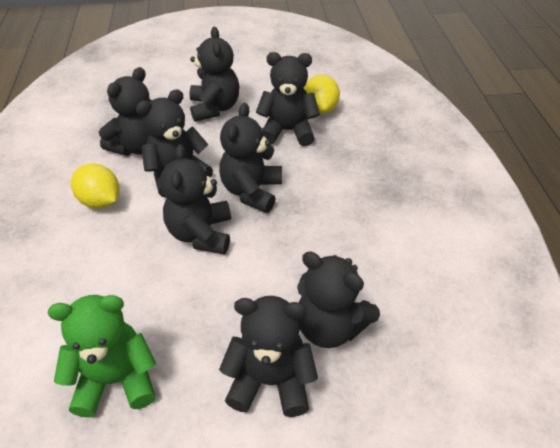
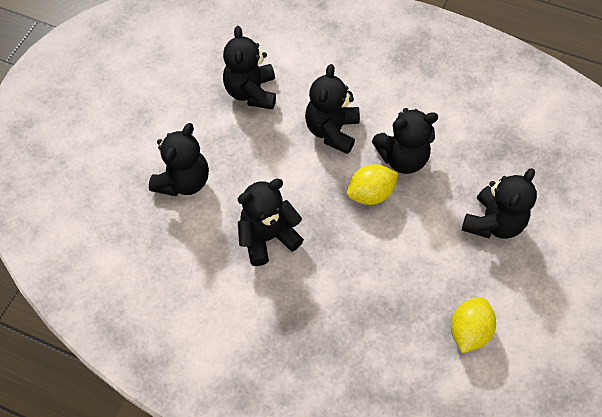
black teddy bear: 8 -> 6
green teddy bear: 1 -> 0

